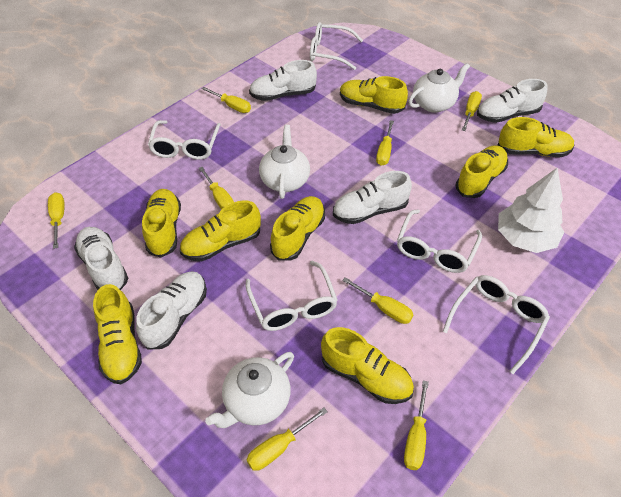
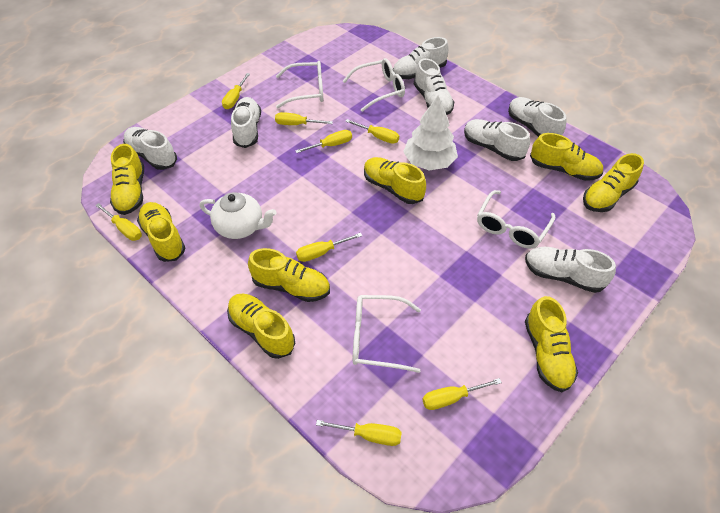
white glasses: 5 -> 4
white shoe: 5 -> 7
white teapot: 3 -> 1

